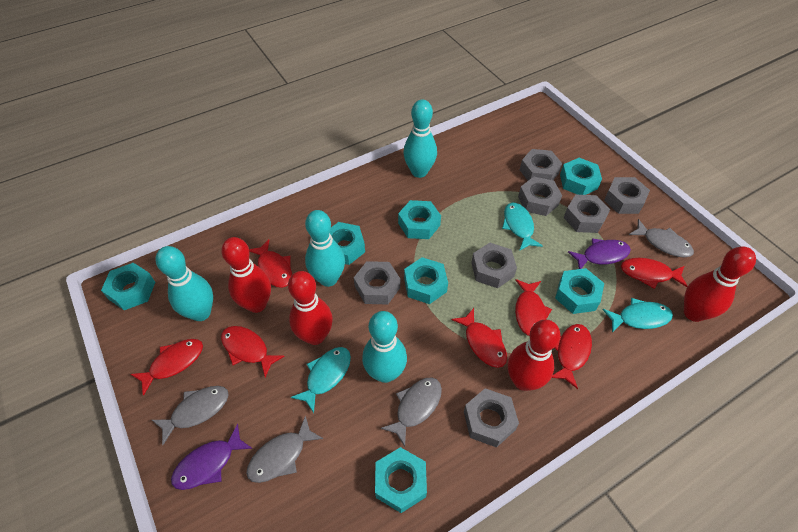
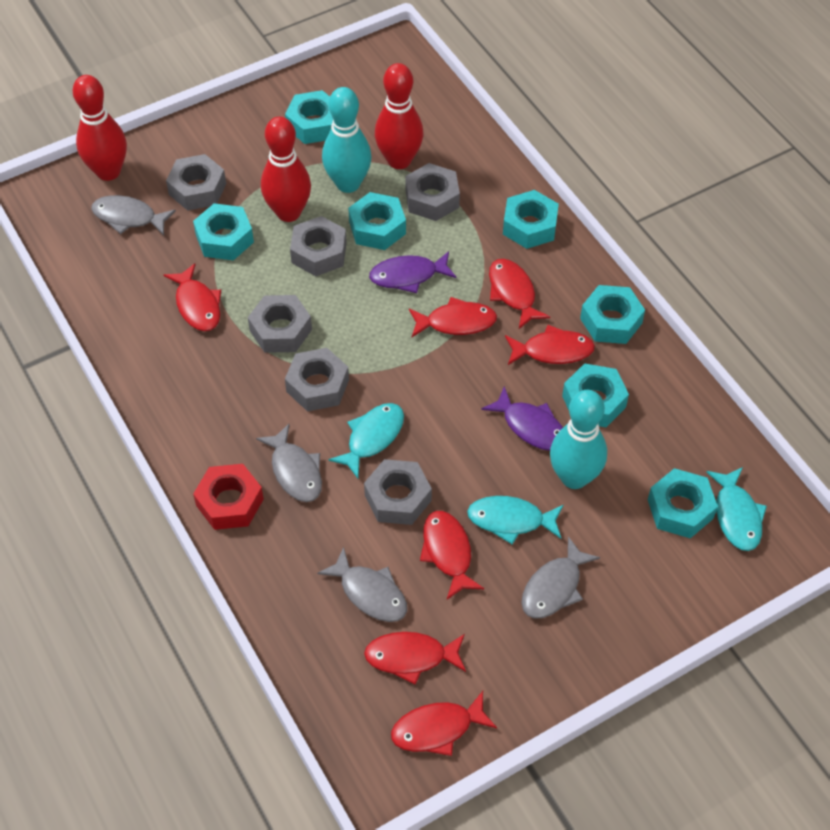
grey nut: 7 -> 6
red bowling pin: 4 -> 3
red nut: 0 -> 1
turquoise bowling pin: 4 -> 2

